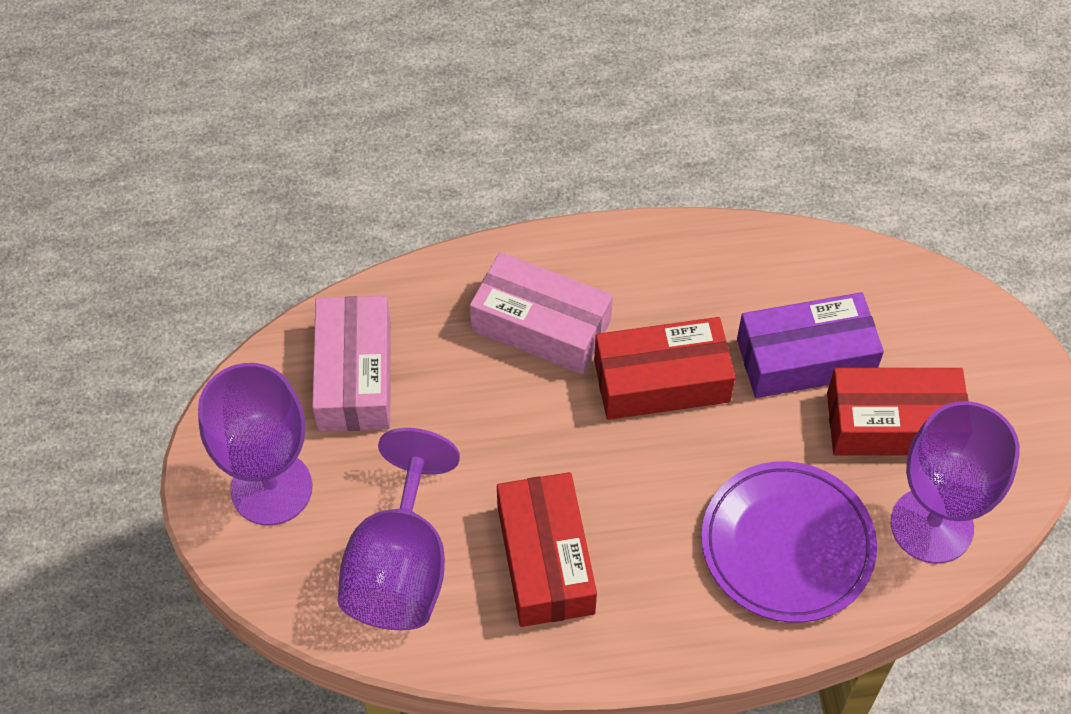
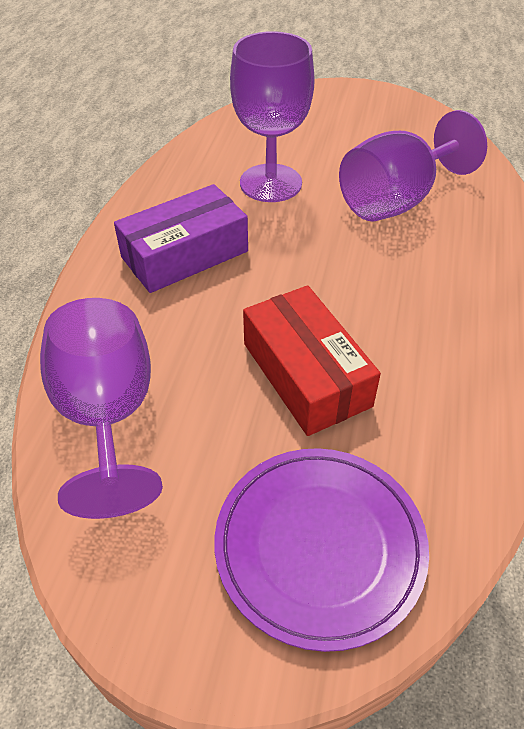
pink box: 2 -> 0
red box: 3 -> 1

